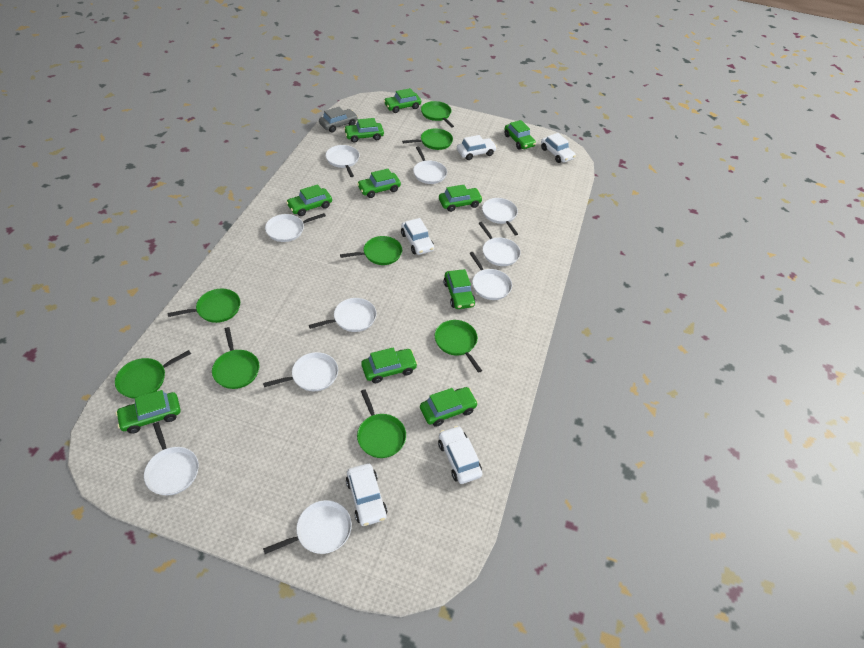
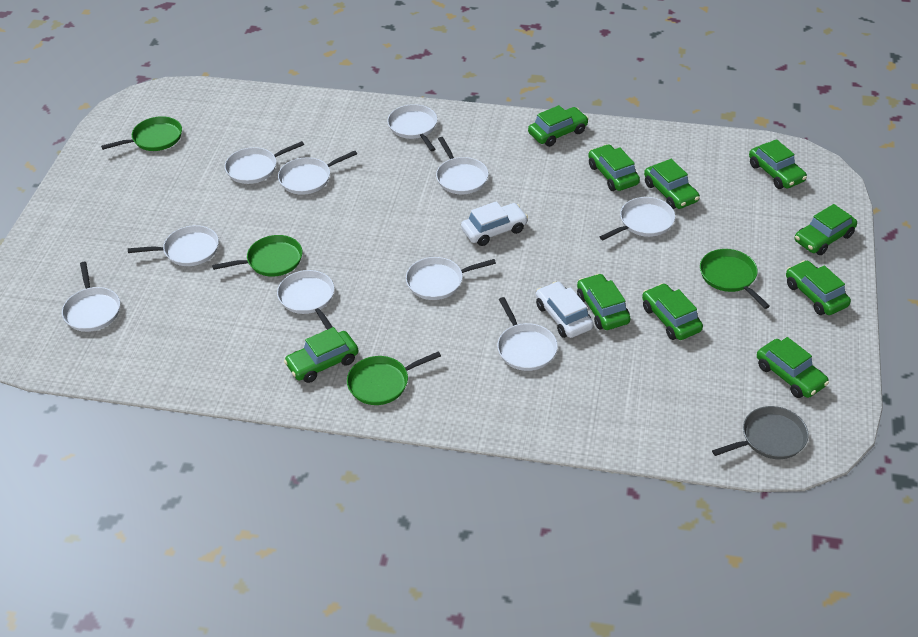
green pan: 8 -> 4
grey car: 1 -> 0
grey pan: 0 -> 1
white car: 5 -> 2

